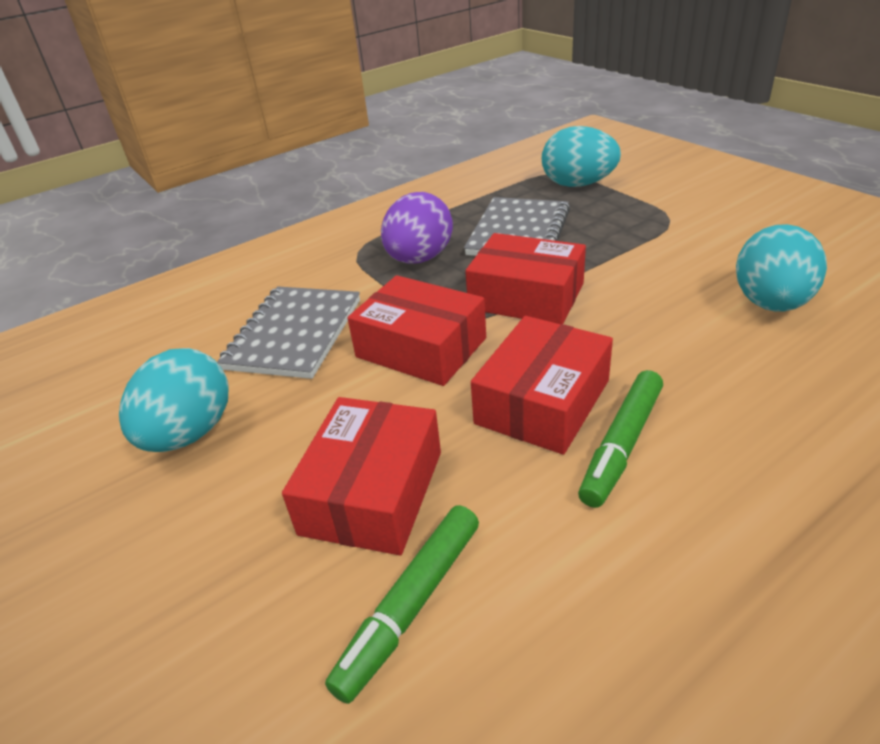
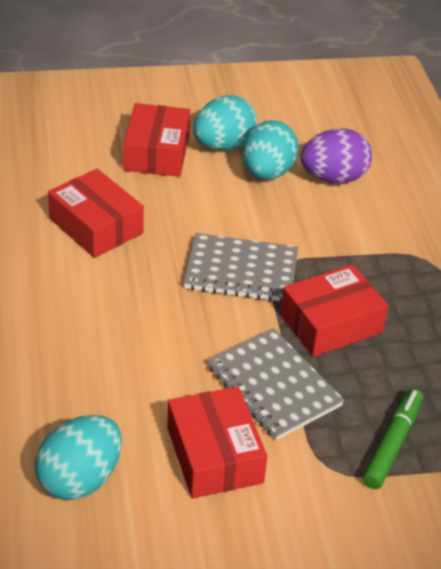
green marker: 2 -> 1

